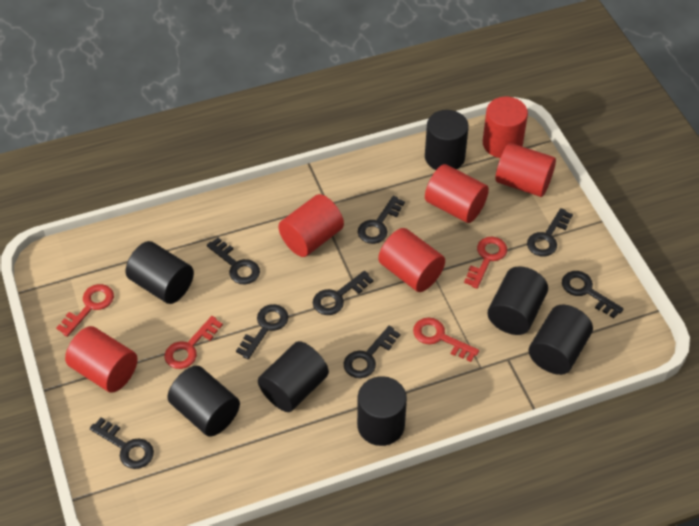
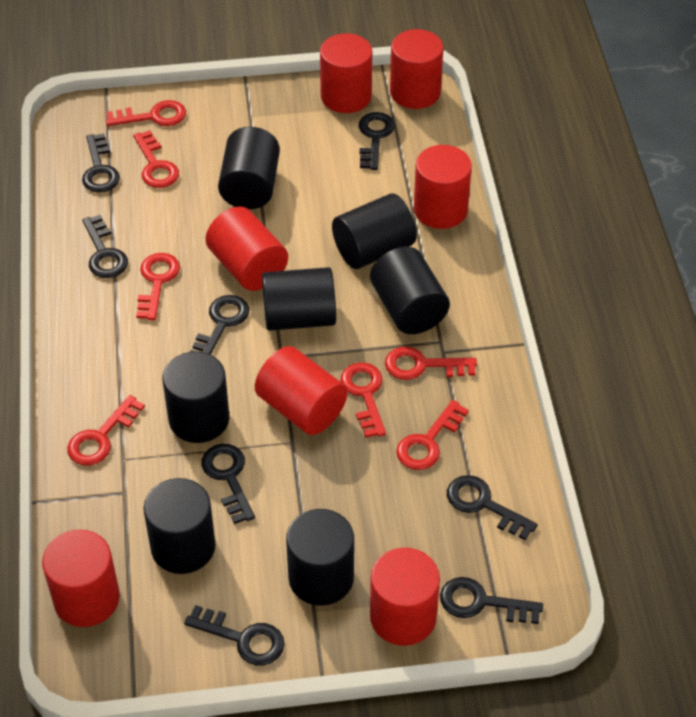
red cylinder: 6 -> 7
red key: 4 -> 7

